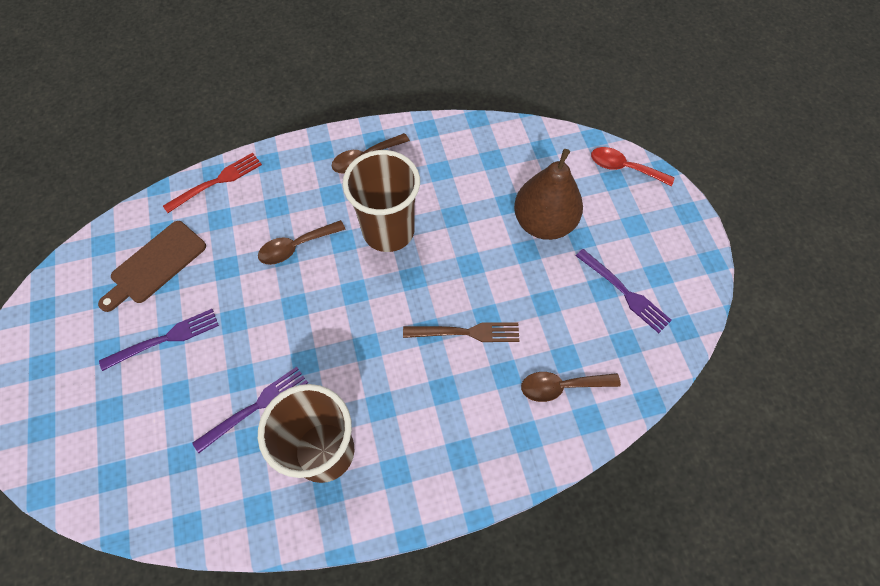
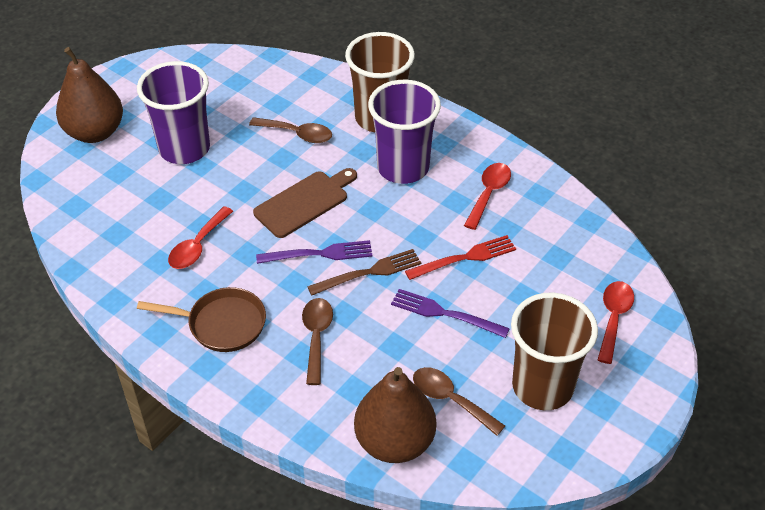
brown pan: 0 -> 1
brown pear: 1 -> 2
purple cup: 0 -> 2
purple fork: 3 -> 2
red spoon: 1 -> 3

